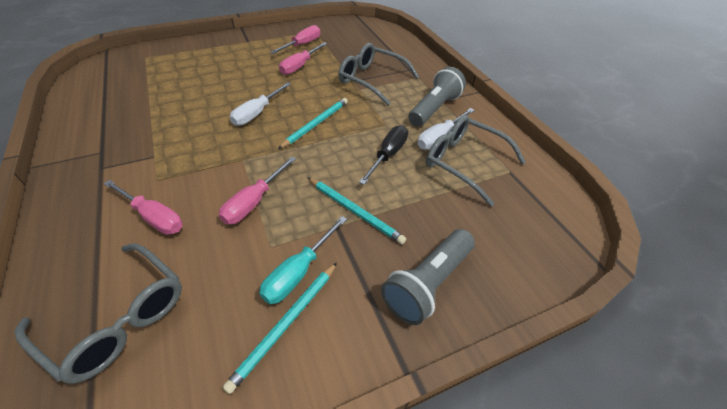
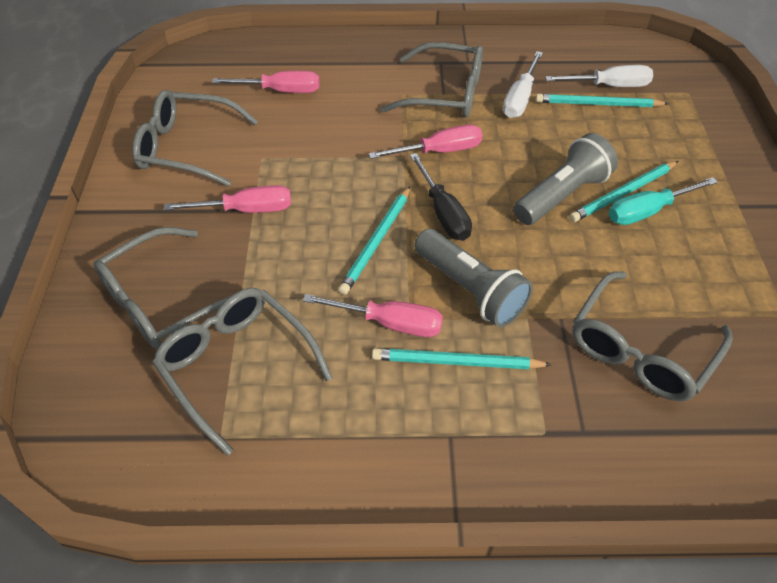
grey glasses: 3 -> 5
turquoise pencil: 3 -> 4

